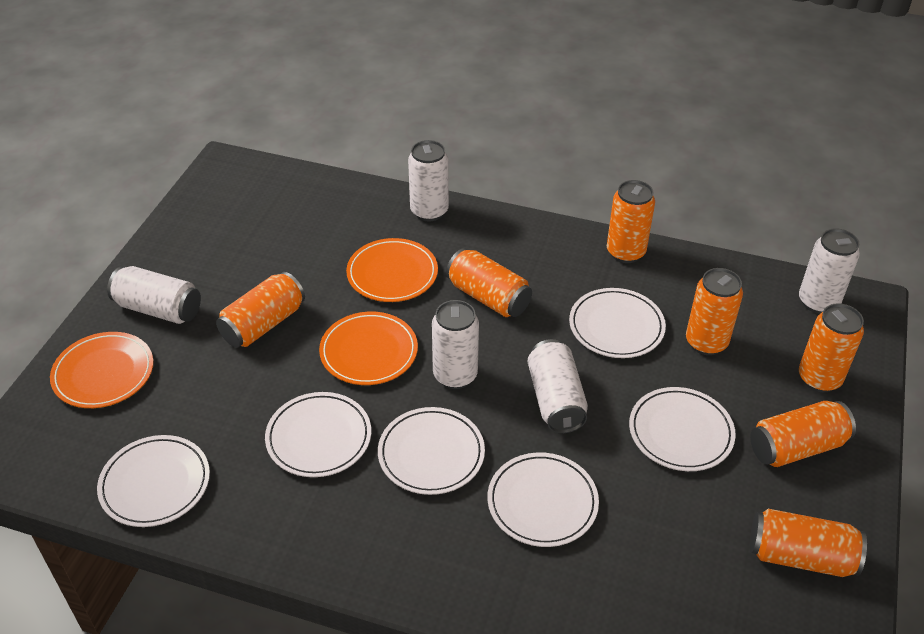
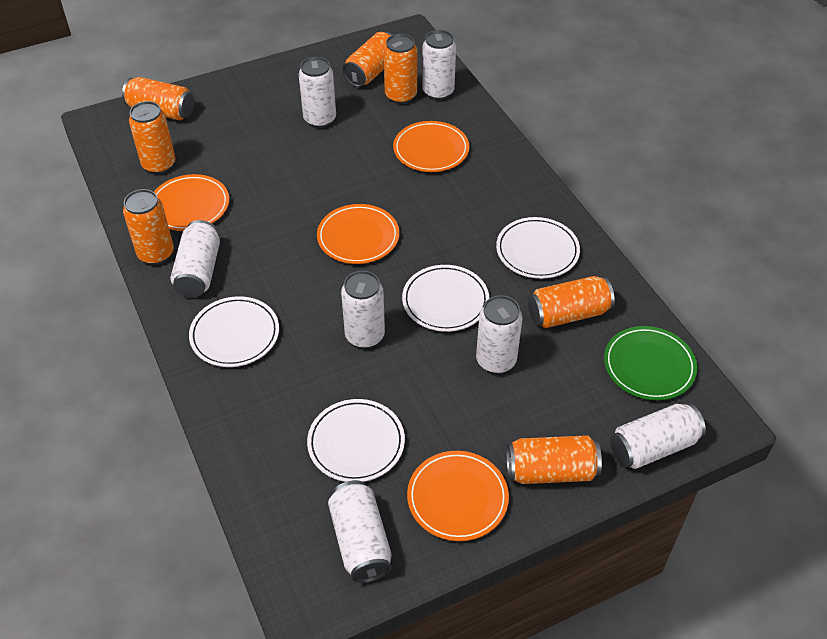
green plate: 0 -> 1
orange plate: 3 -> 4
white can: 5 -> 7
white plate: 6 -> 4

